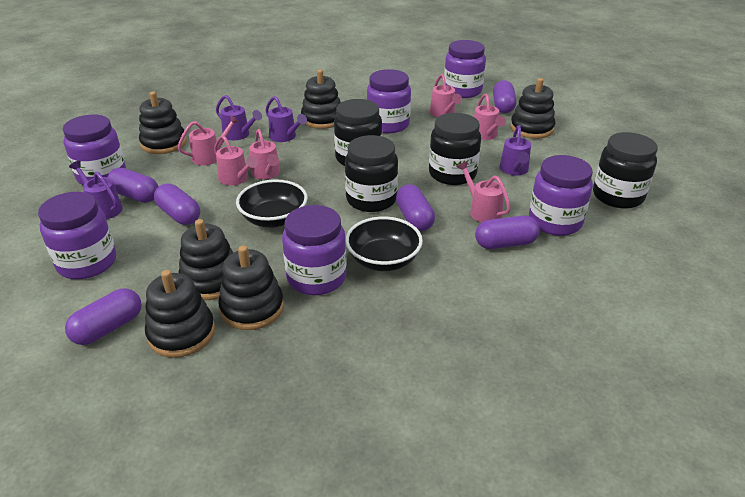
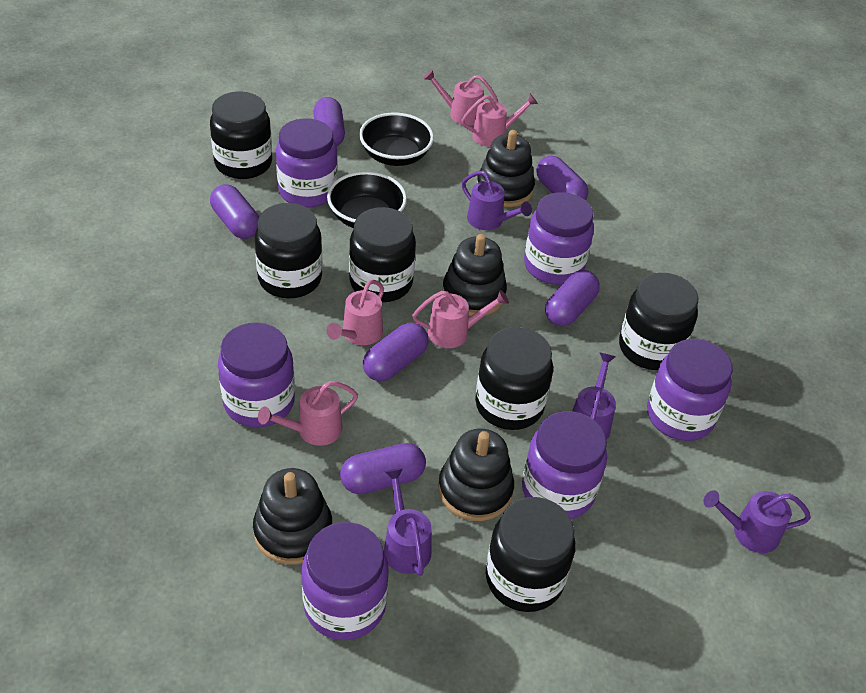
black jar: 4 -> 6
black stacking toy: 6 -> 4
pink watering can: 6 -> 5

